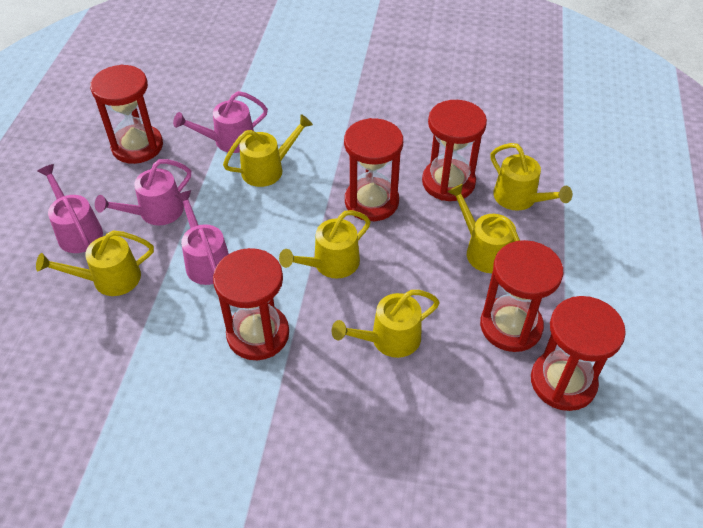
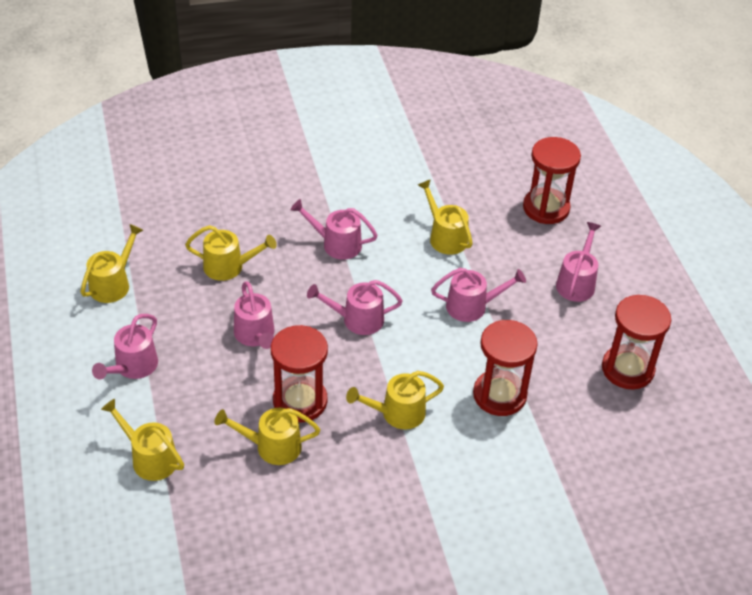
pink watering can: 4 -> 6
red hourglass: 6 -> 4

